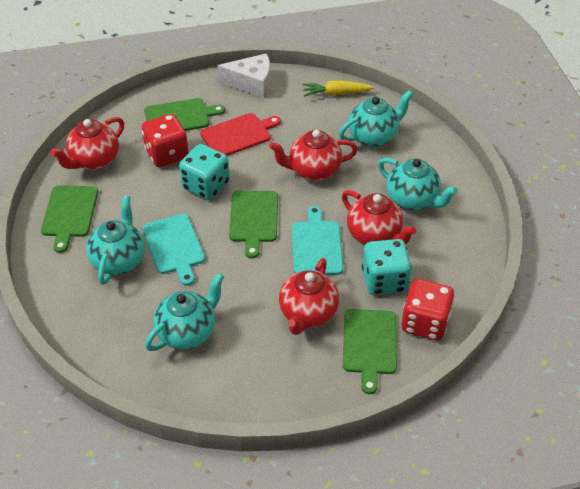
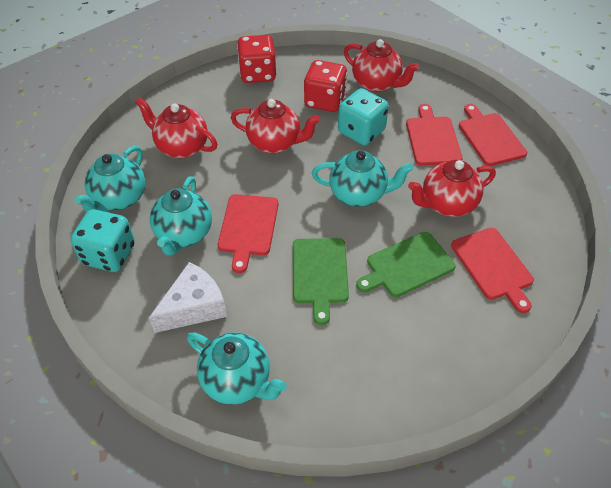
green cutting board: 4 -> 2
red cutting board: 1 -> 4
turquoise cutting board: 2 -> 0
yellow carrot: 1 -> 0

